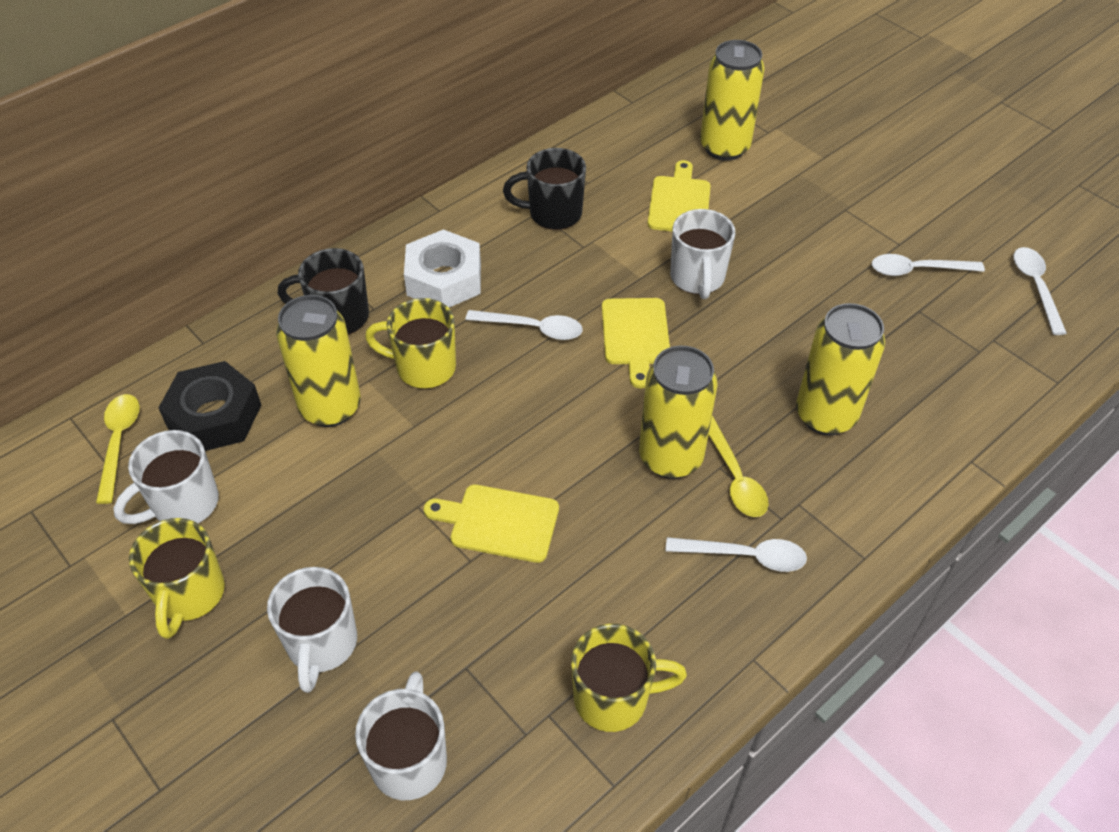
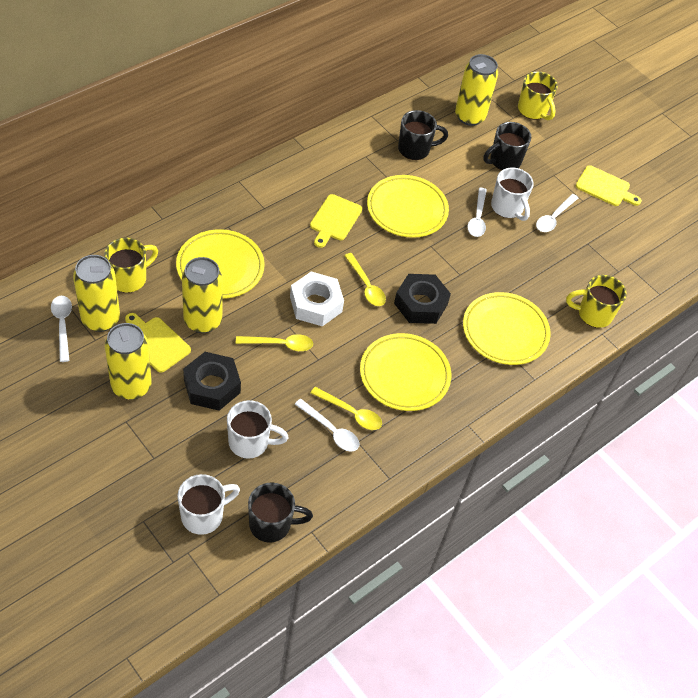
black mug: 2 -> 3
black nut: 1 -> 2
white mug: 4 -> 3
yellow plate: 0 -> 4
yellow spoon: 2 -> 3

